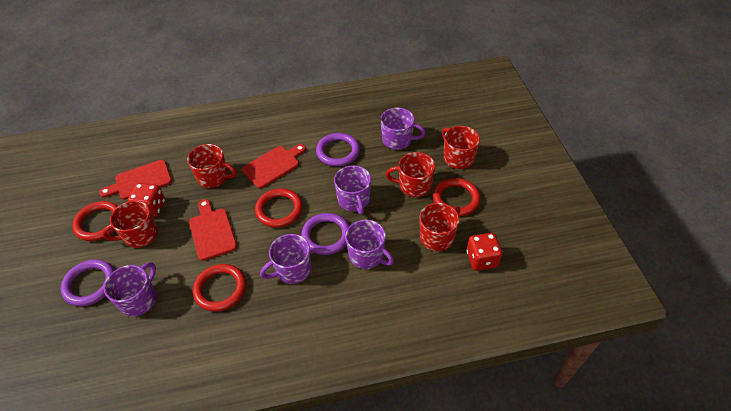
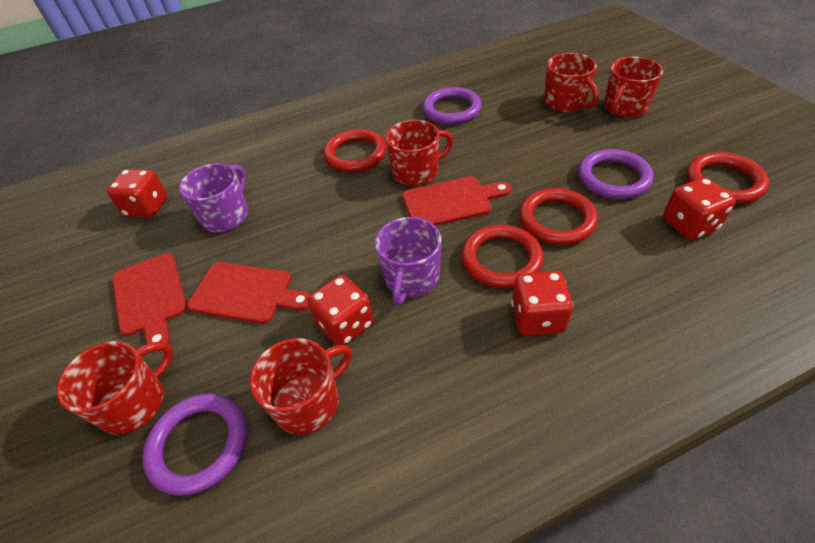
purple mug: 5 -> 2
red dice: 2 -> 4

